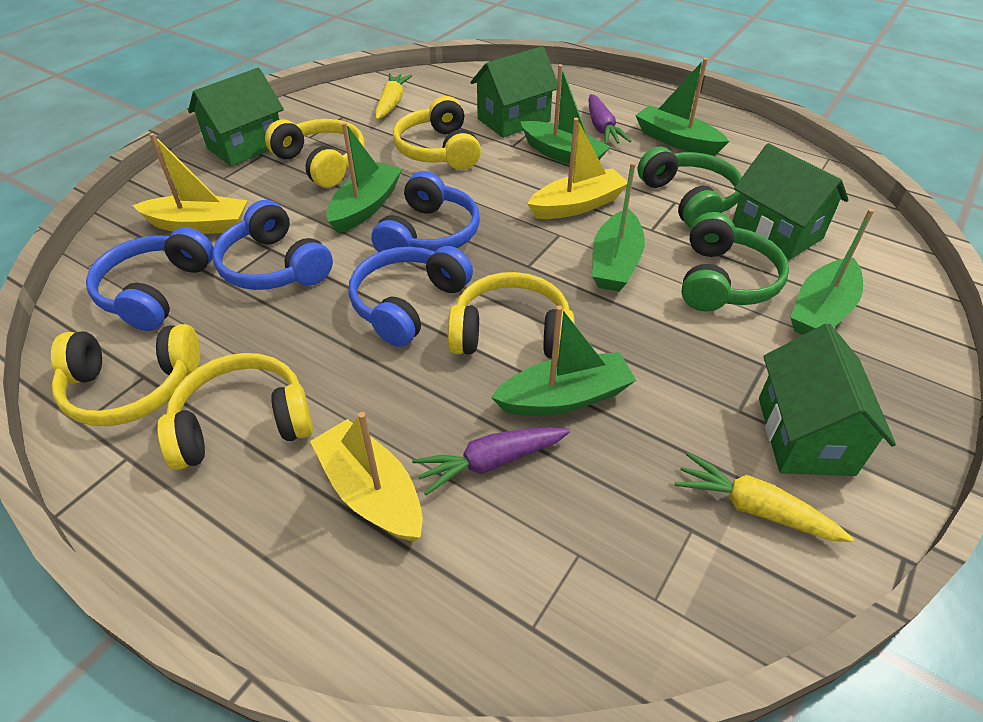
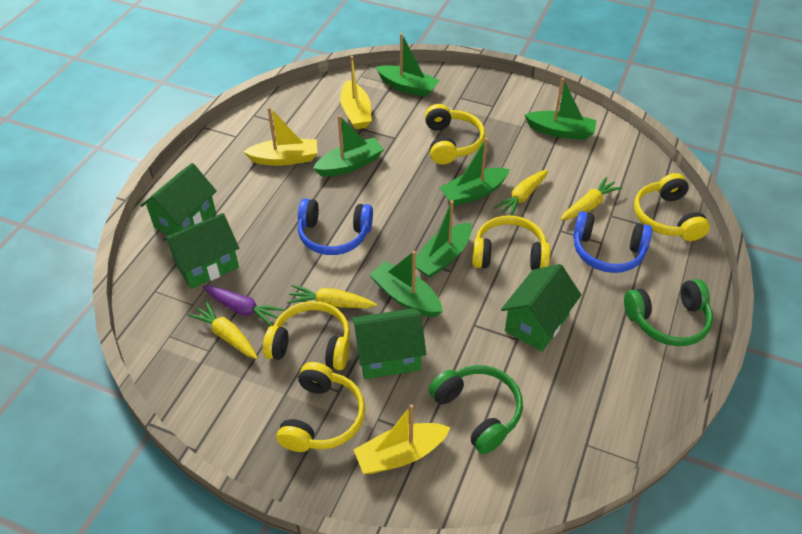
blue headphones: 4 -> 2
purple carrot: 2 -> 1
yellow carrot: 2 -> 4

